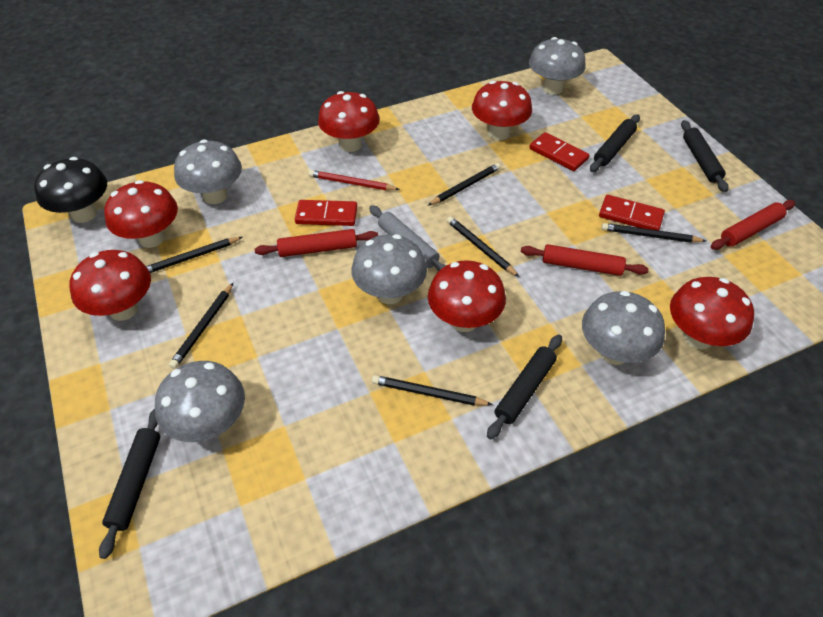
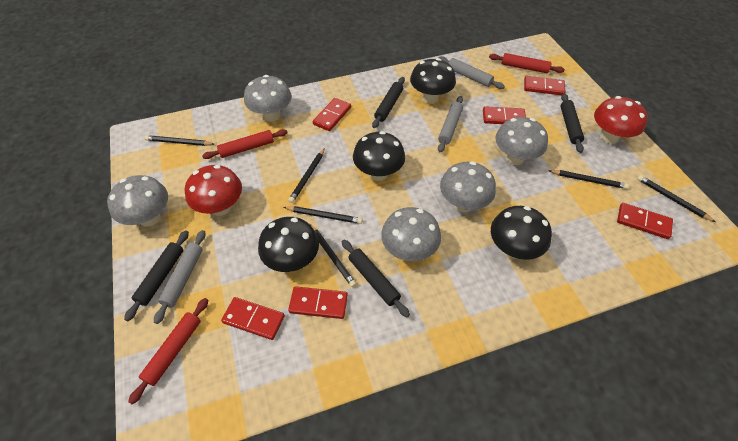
black mushroom: 1 -> 4
grey rolling pin: 1 -> 3
red domino: 3 -> 6
red mushroom: 6 -> 2
red pencil: 1 -> 0

